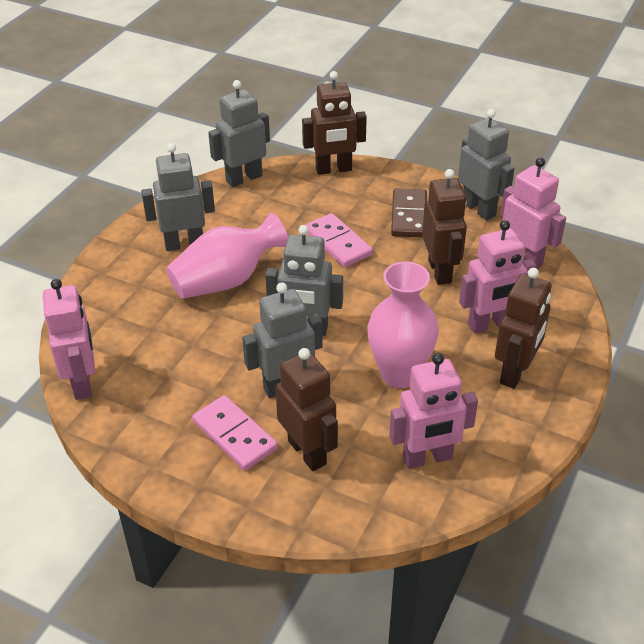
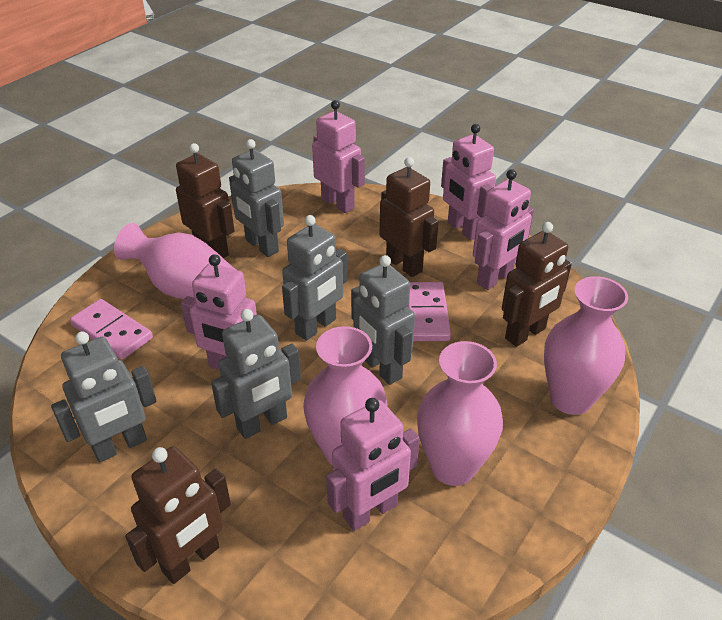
brown domino: 1 -> 0
pink robot: 4 -> 5
pink vase: 2 -> 4

